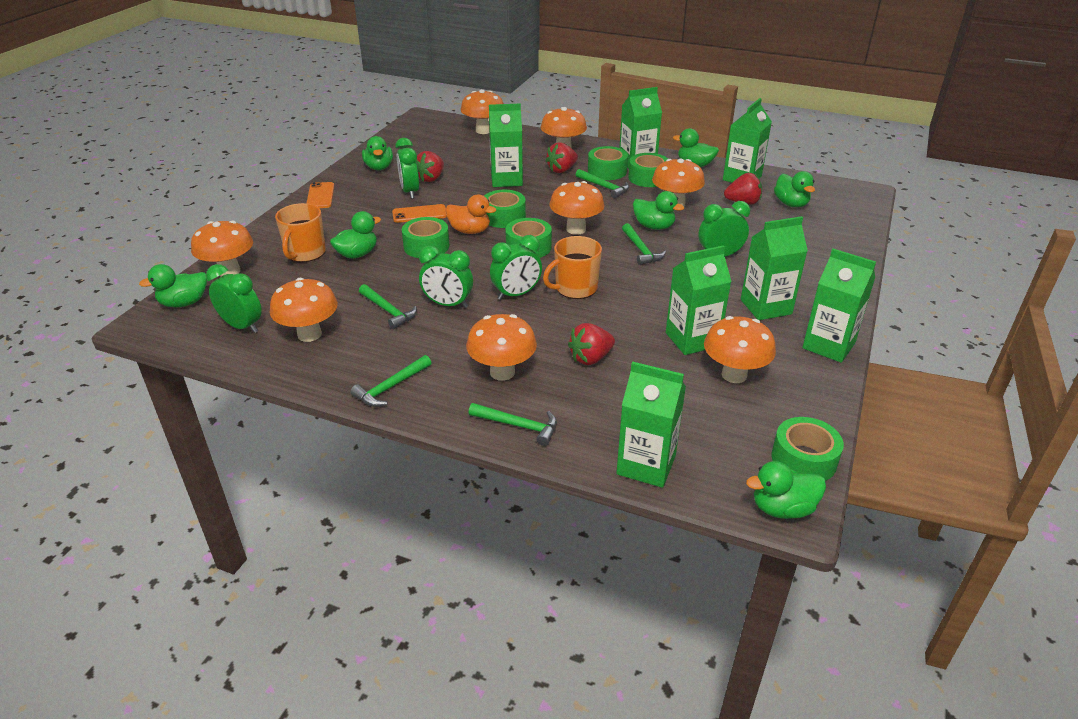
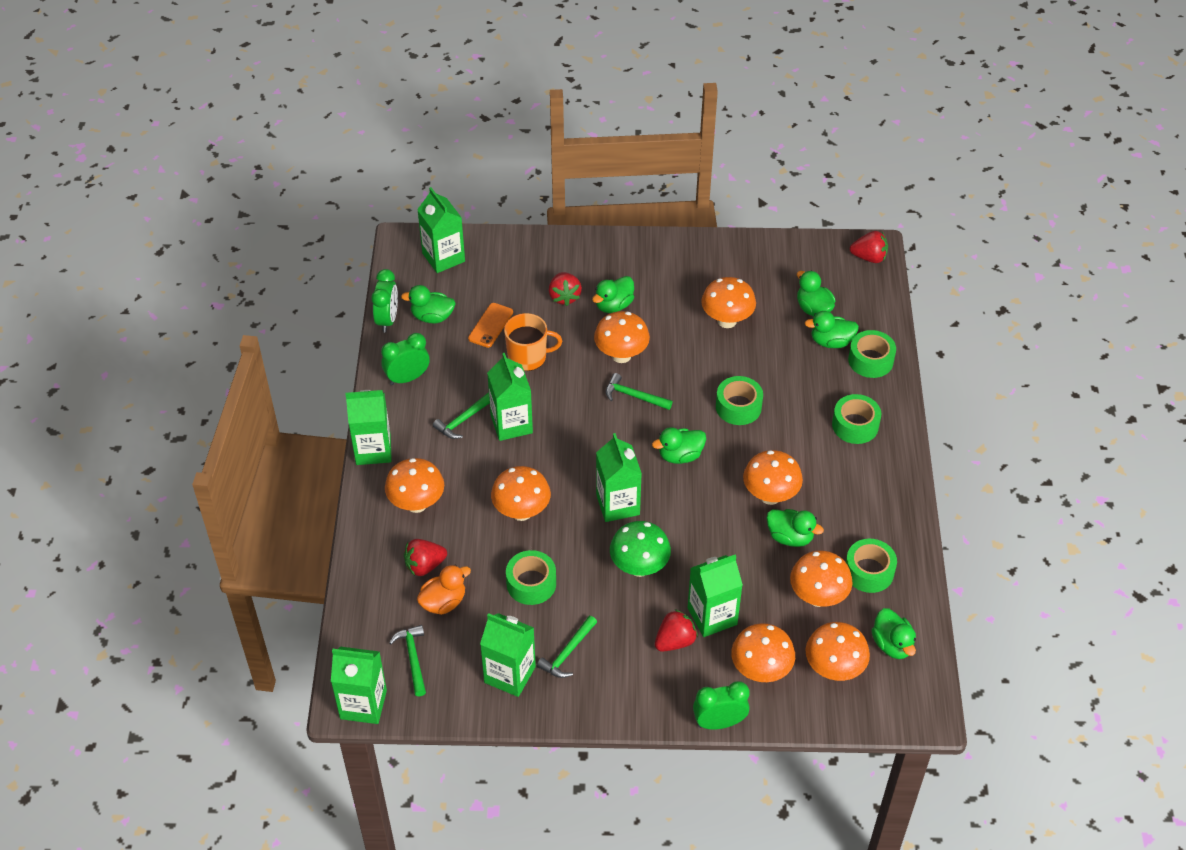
green clock: 5 -> 3
green hammer: 5 -> 4
green mushroom: 0 -> 1
green tape: 6 -> 5
orange mug: 2 -> 1
orange phone: 2 -> 1

